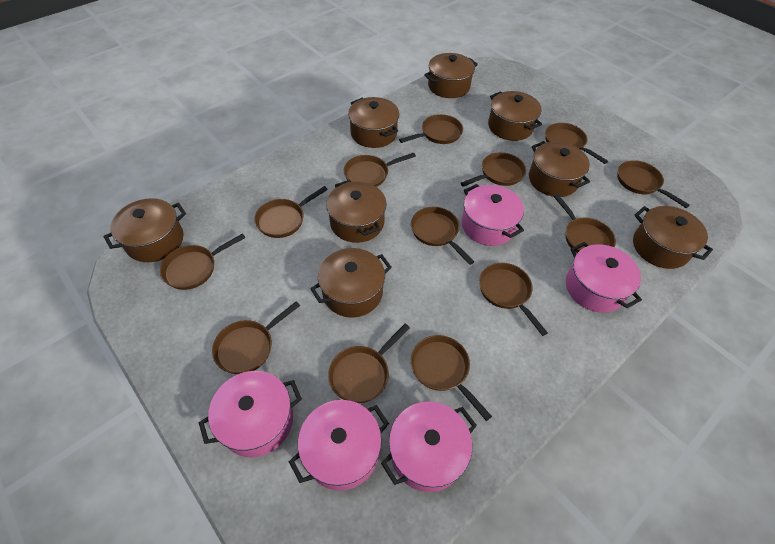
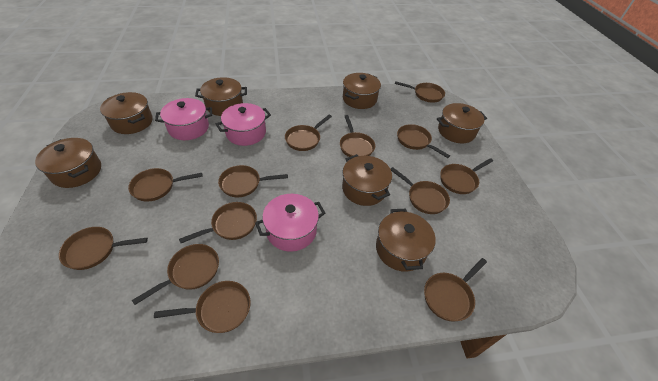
brown pot: 8 -> 7
pink pot: 5 -> 3

